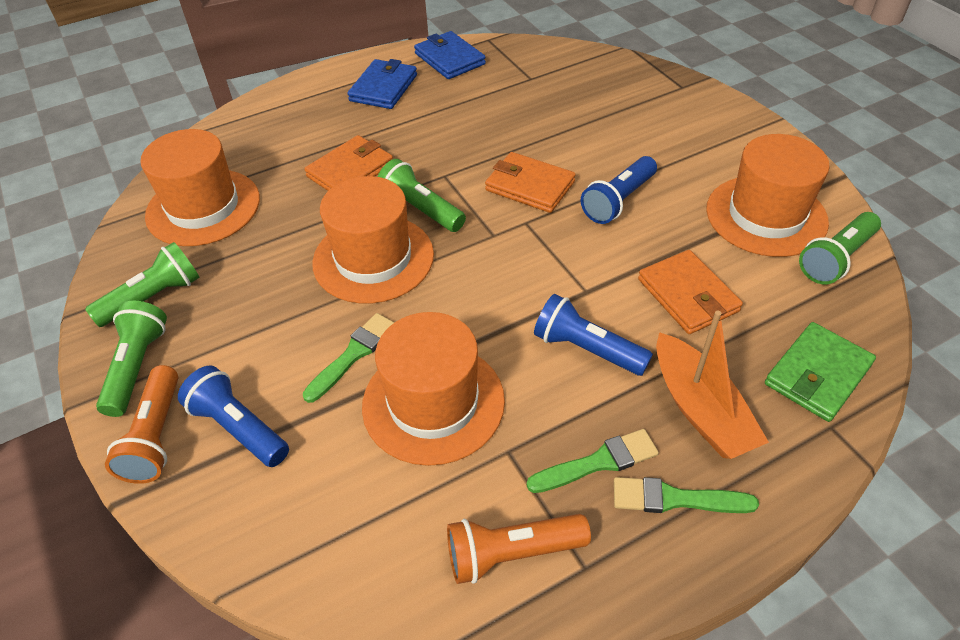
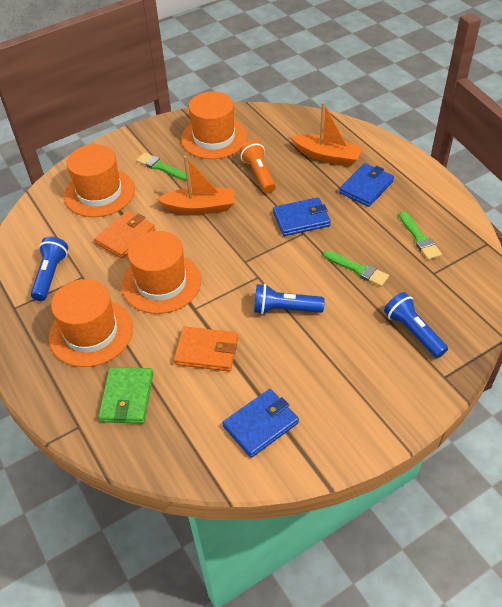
blue wallet: 2 -> 3
green flashlight: 4 -> 0
orange boat: 1 -> 2
orange flashlight: 2 -> 1
orange wallet: 3 -> 2

